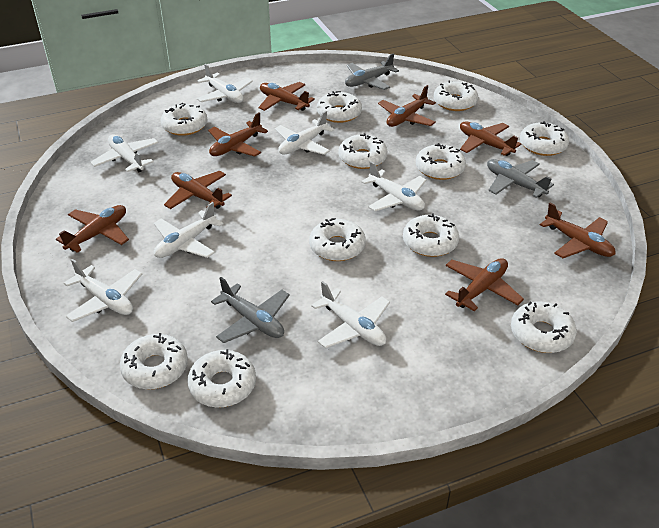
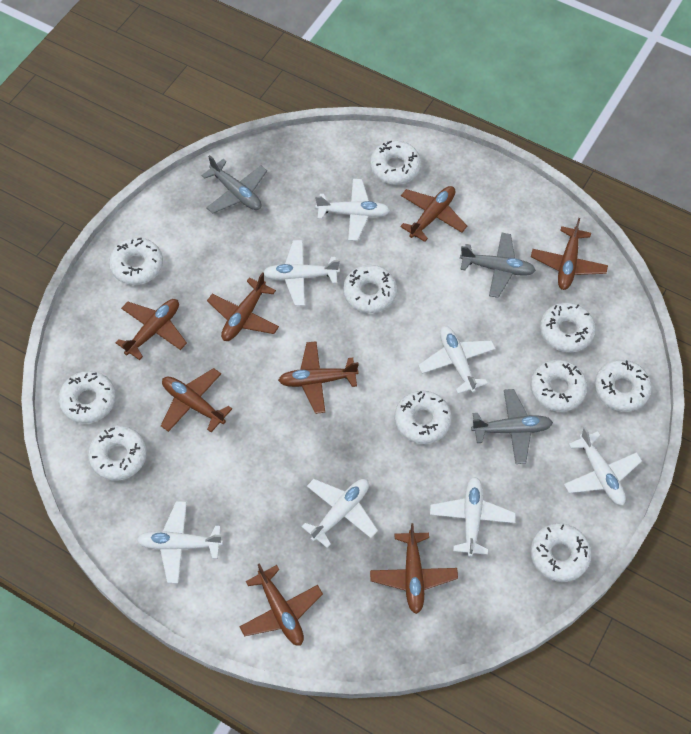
white donut: 11 -> 10

